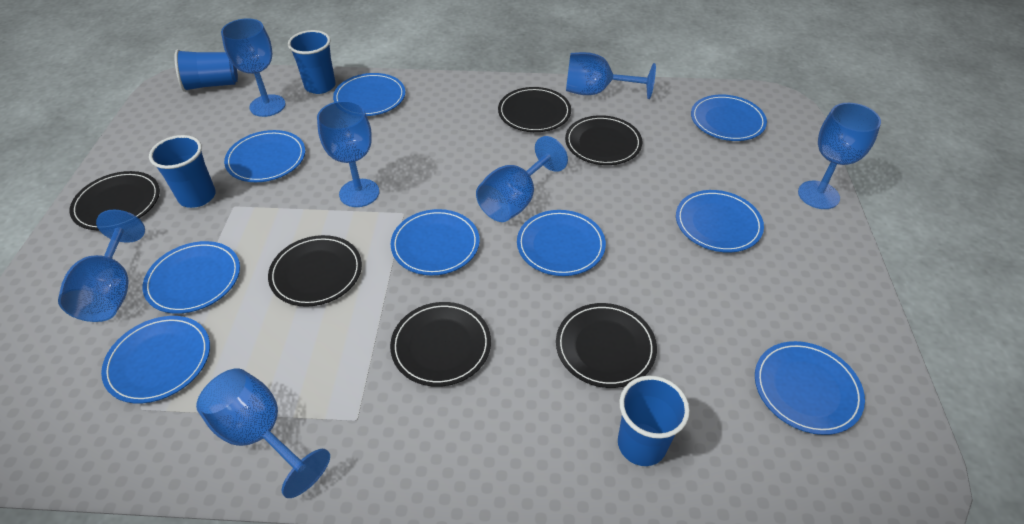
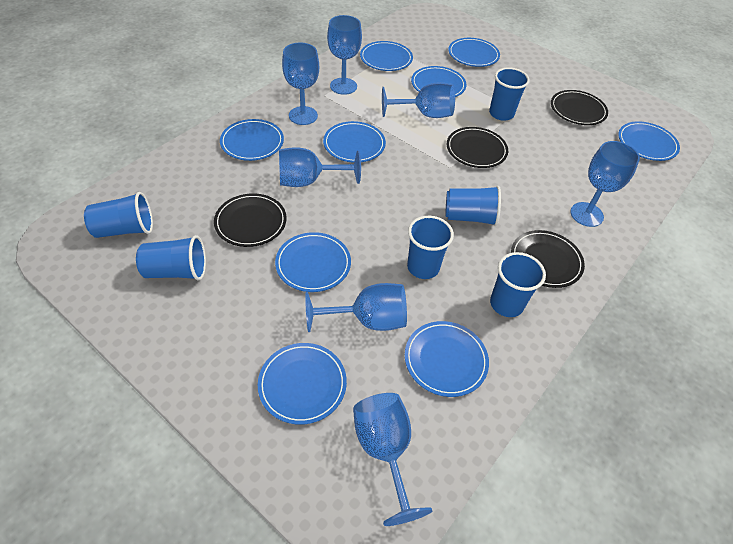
black plate: 6 -> 4
blue cup: 4 -> 6

